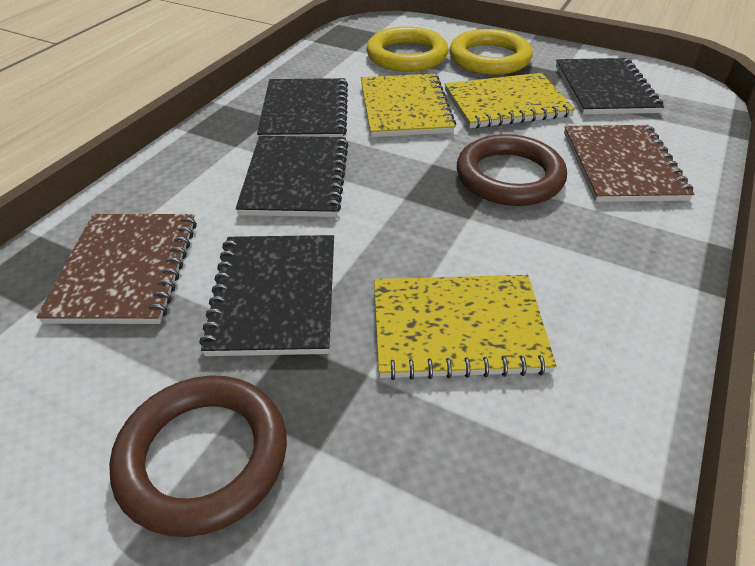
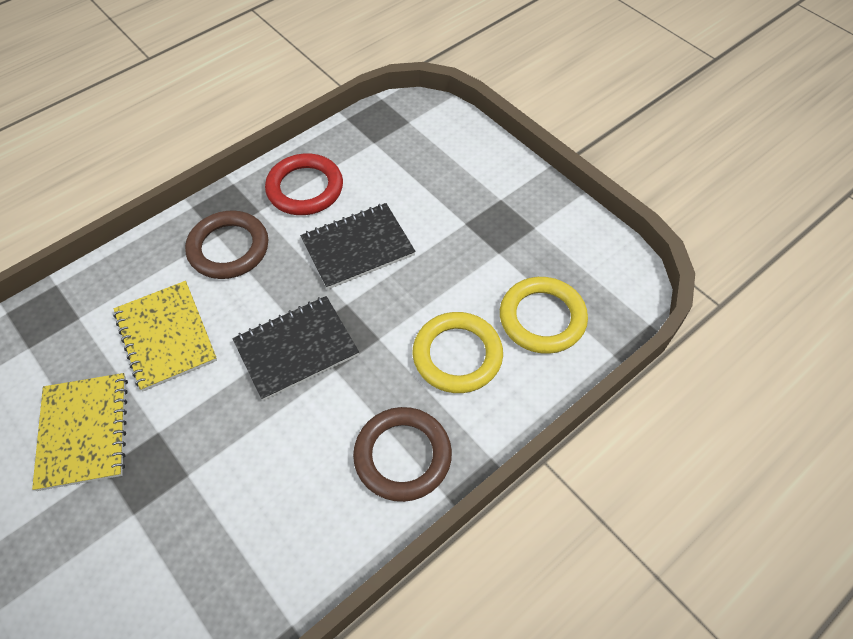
black notebook: 4 -> 2
brown notebook: 2 -> 0
red ring: 0 -> 1
yellow notebook: 3 -> 2

